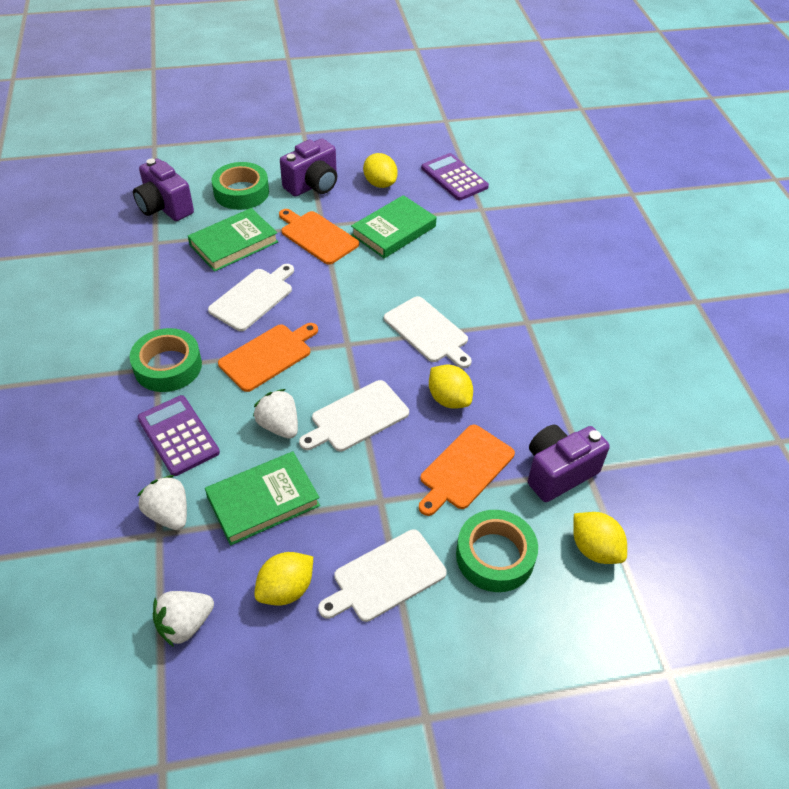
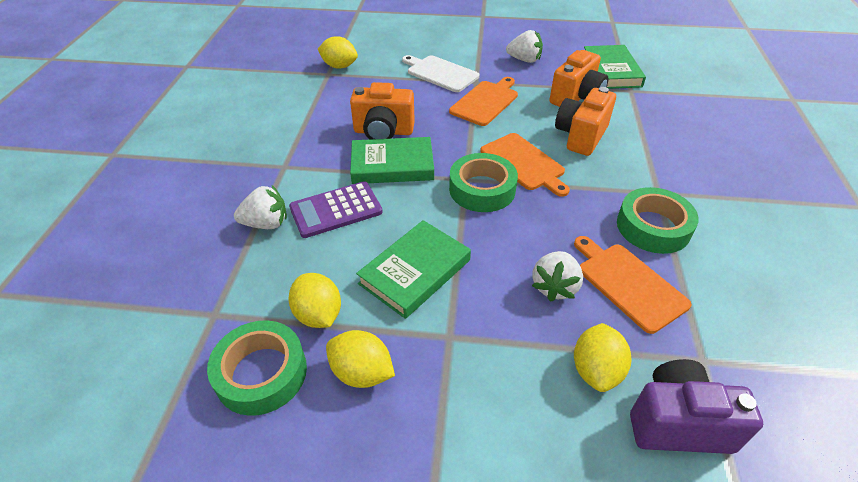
orange camera: 0 -> 3
purple calculator: 2 -> 1
purple camera: 3 -> 1
white cutting board: 4 -> 1

